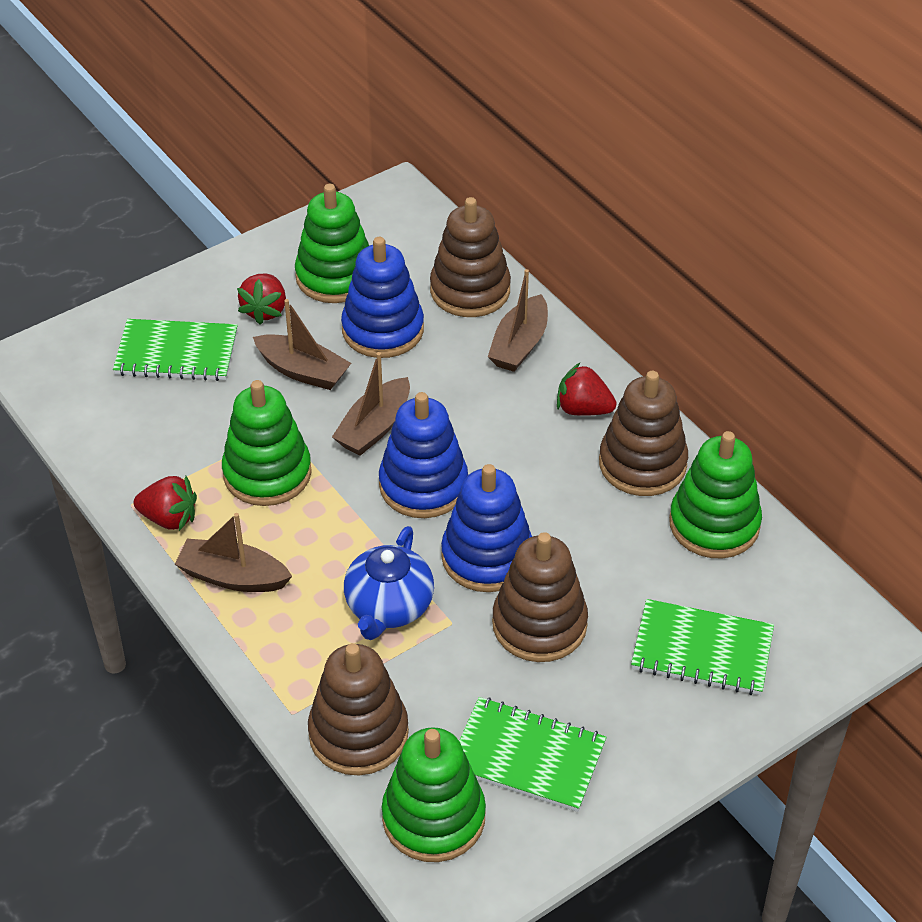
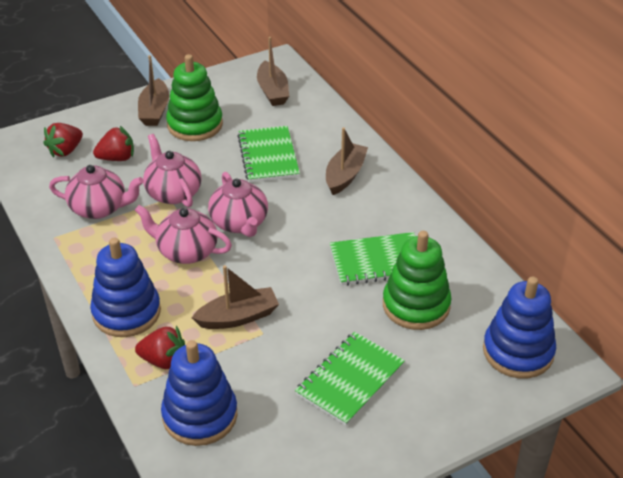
blue teapot: 1 -> 0
brown stacking toy: 4 -> 0
green stacking toy: 4 -> 2
pink teapot: 0 -> 4

